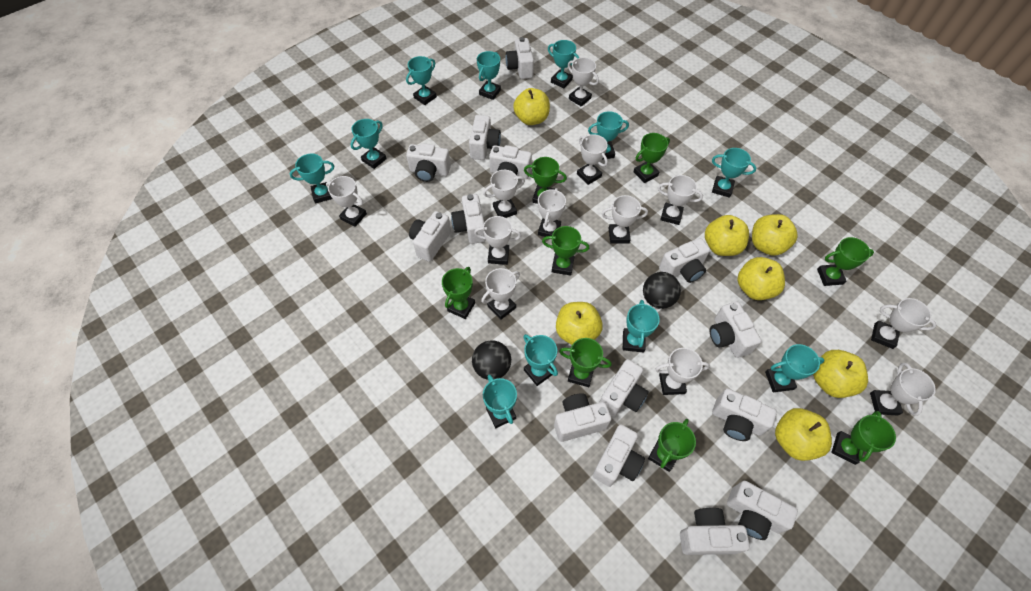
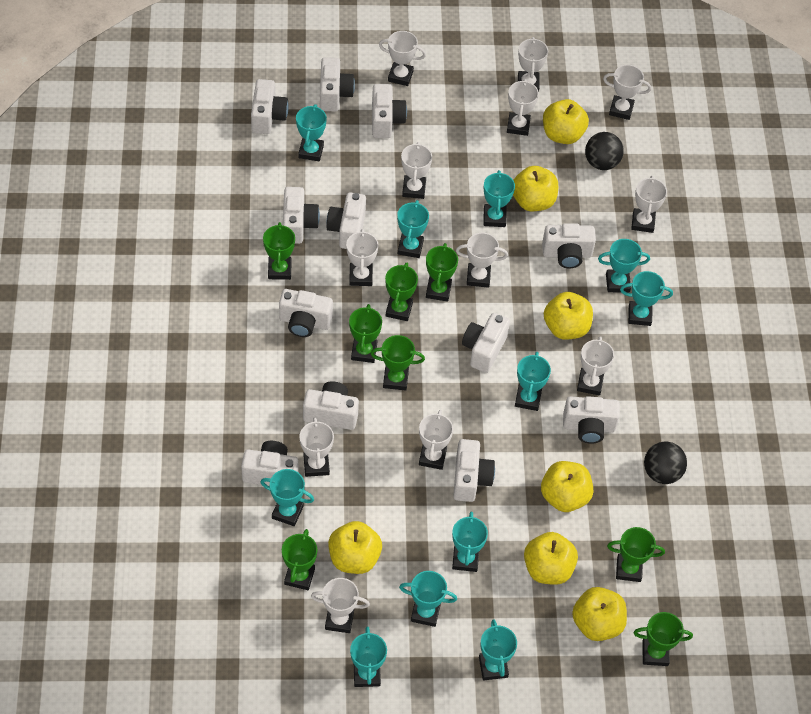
white camera: 14 -> 12

